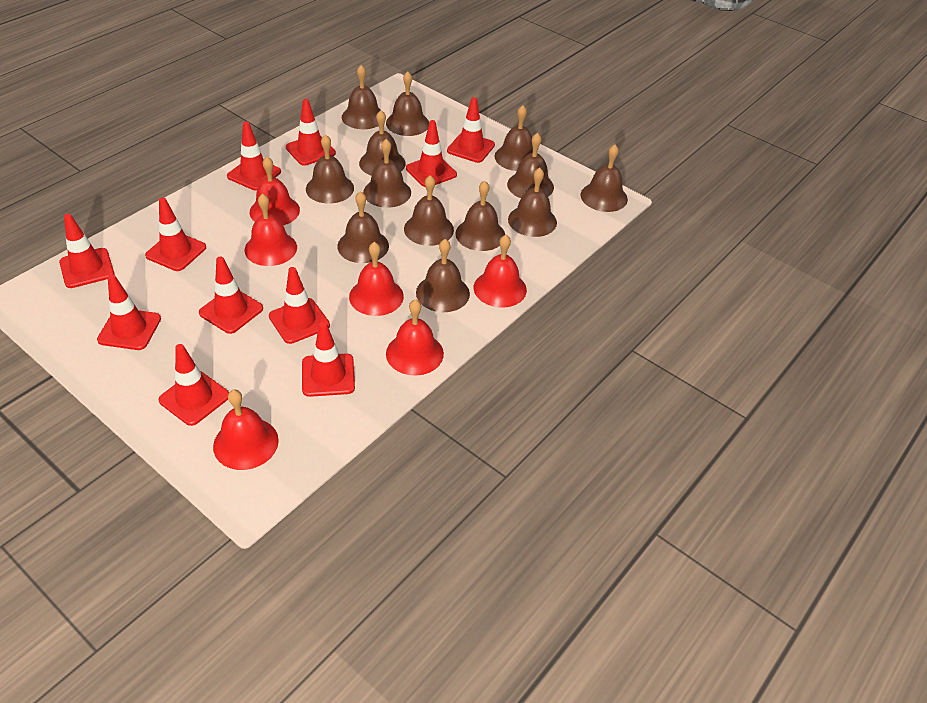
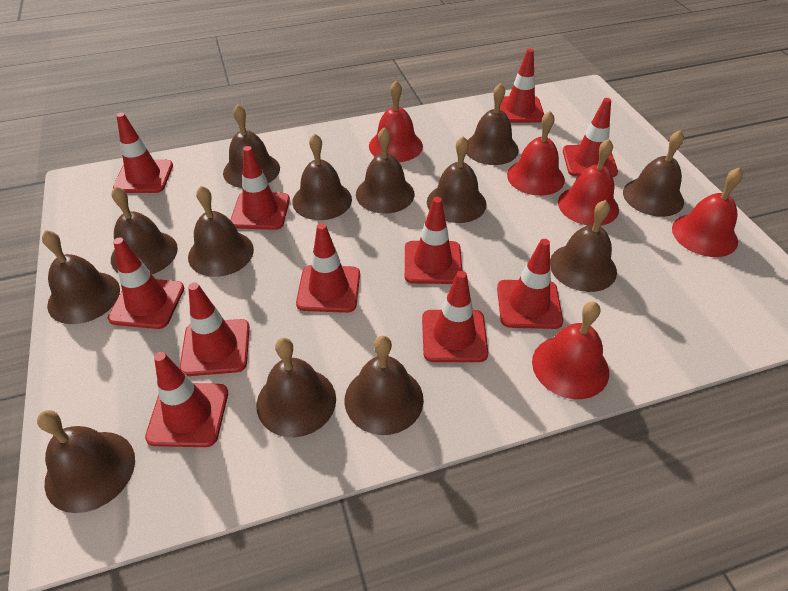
red bell: 6 -> 5

